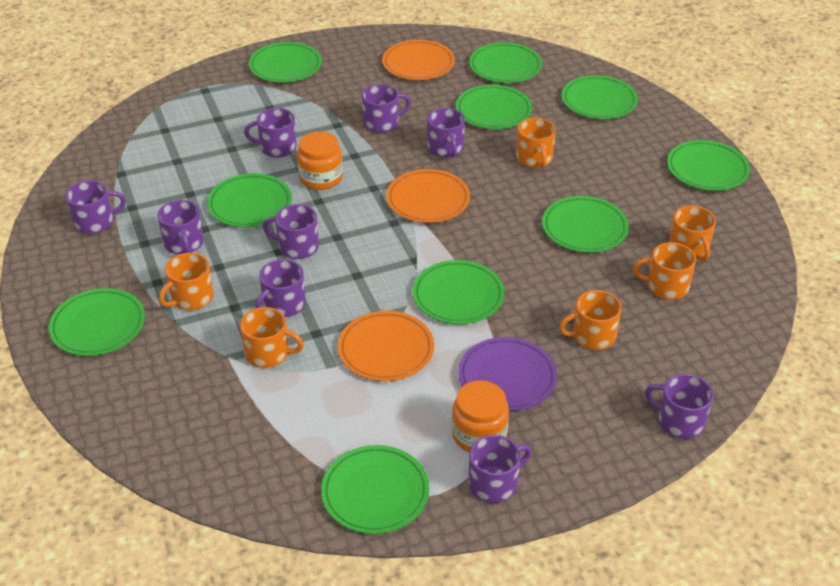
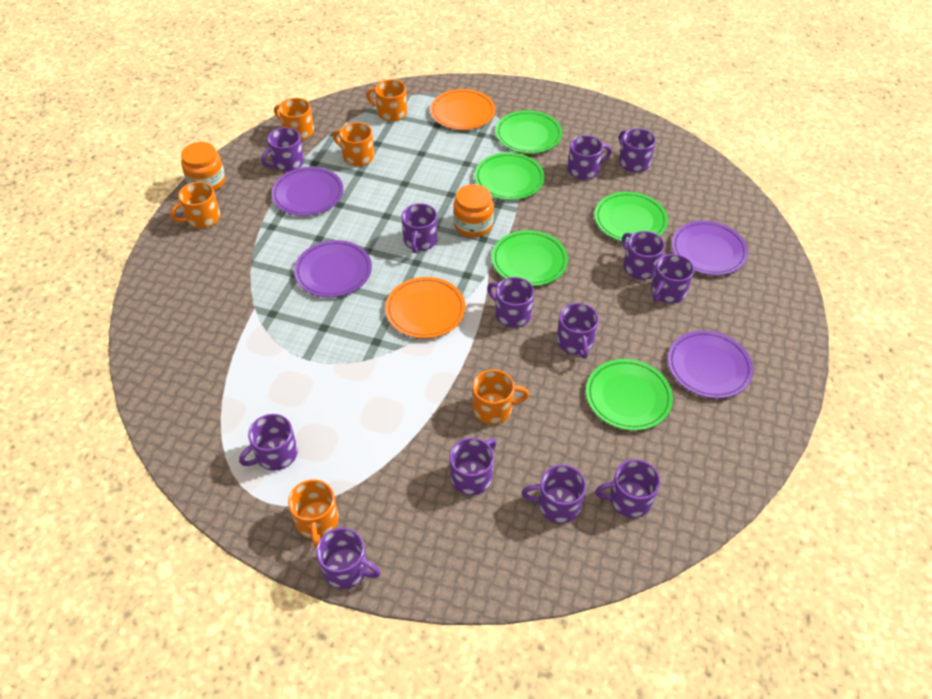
green plate: 10 -> 5
orange plate: 3 -> 2
purple mug: 9 -> 13
purple plate: 1 -> 4

